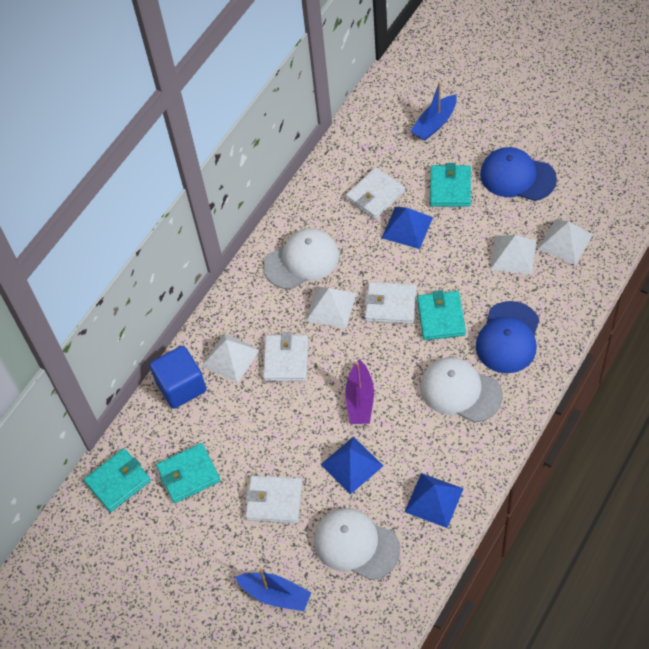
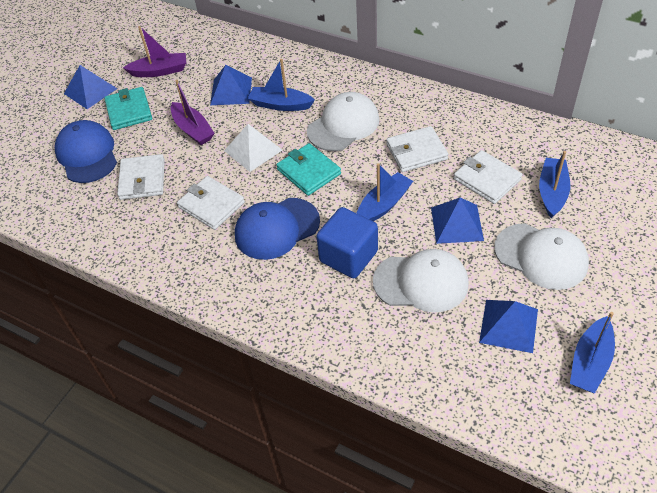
blue boat: 2 -> 4
blue pyramid: 3 -> 4
purple boat: 1 -> 2
turquoise wallet: 4 -> 2
white pyramid: 4 -> 1

